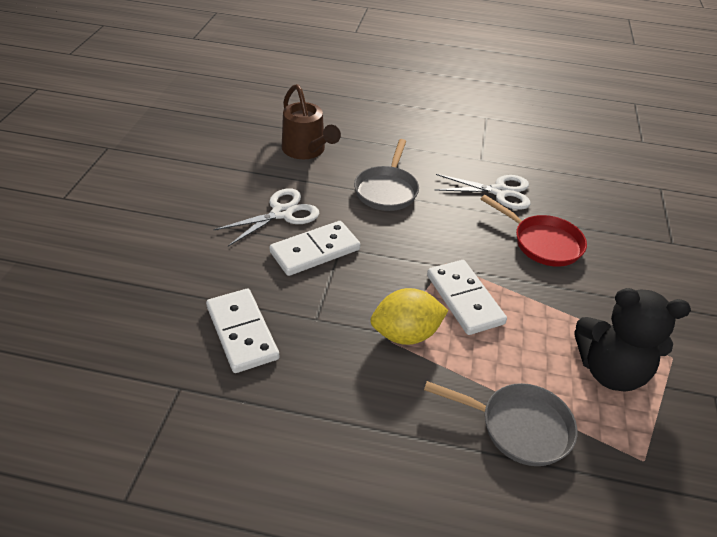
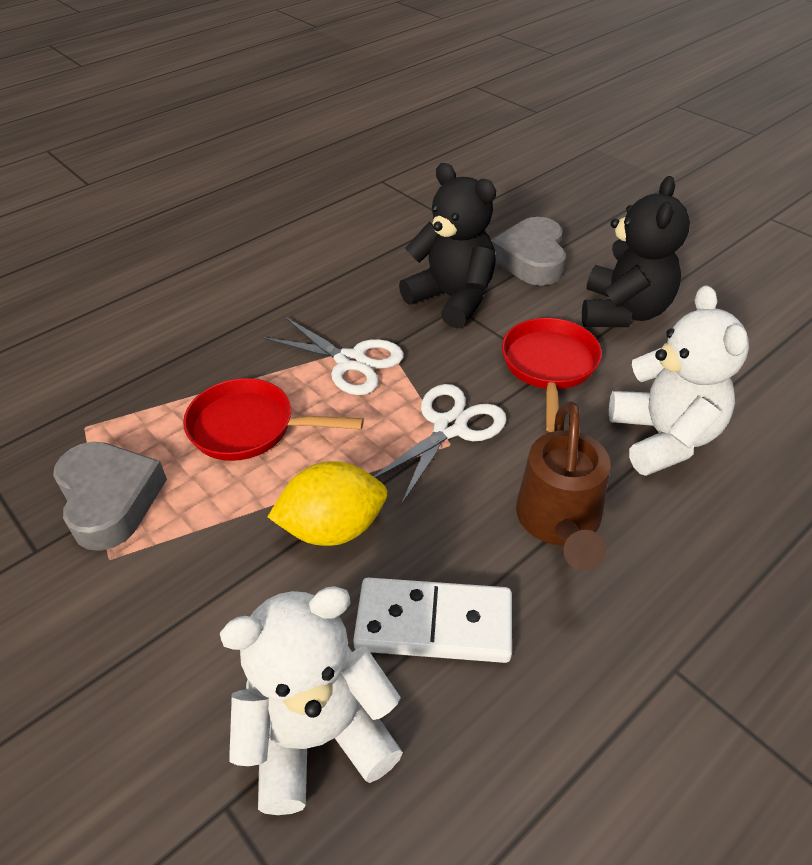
black teddy bear: 1 -> 2
grey heart: 0 -> 2
grey pan: 2 -> 0
red pan: 1 -> 2
white domino: 3 -> 1
white teddy bear: 0 -> 2

